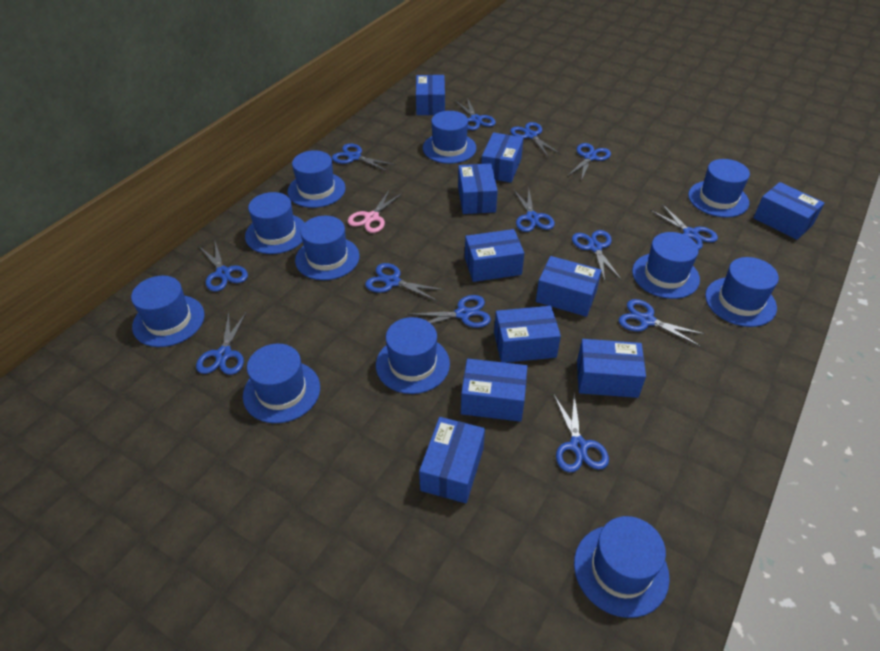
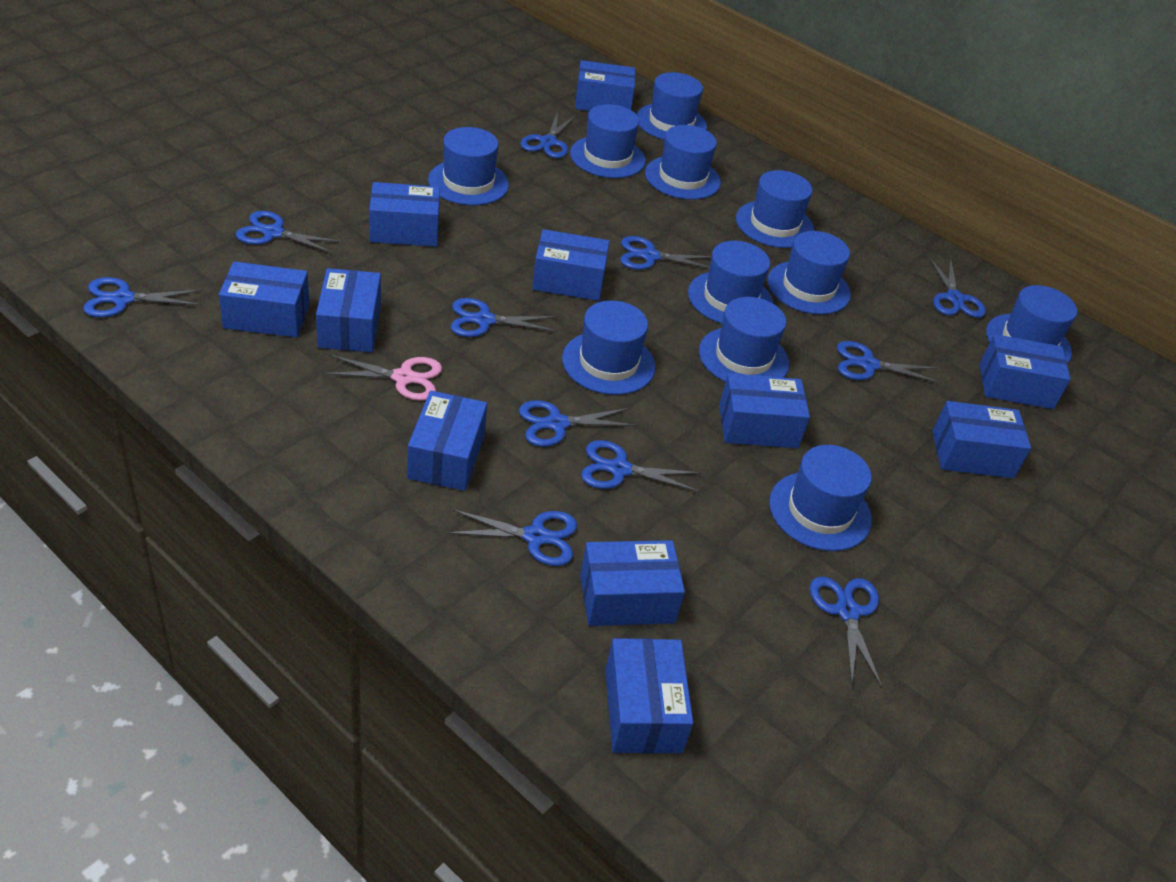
blue box: 10 -> 11
blue scissors: 13 -> 11

